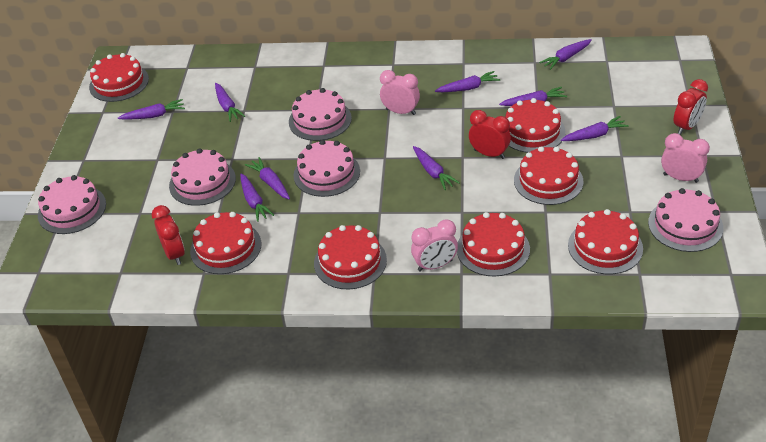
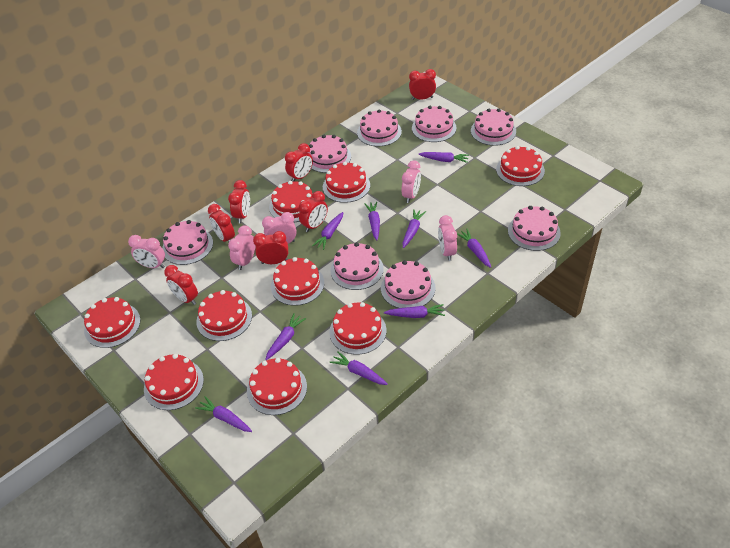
pink cake: 5 -> 8
pink clock: 3 -> 5
red cake: 7 -> 9
red clock: 3 -> 7

